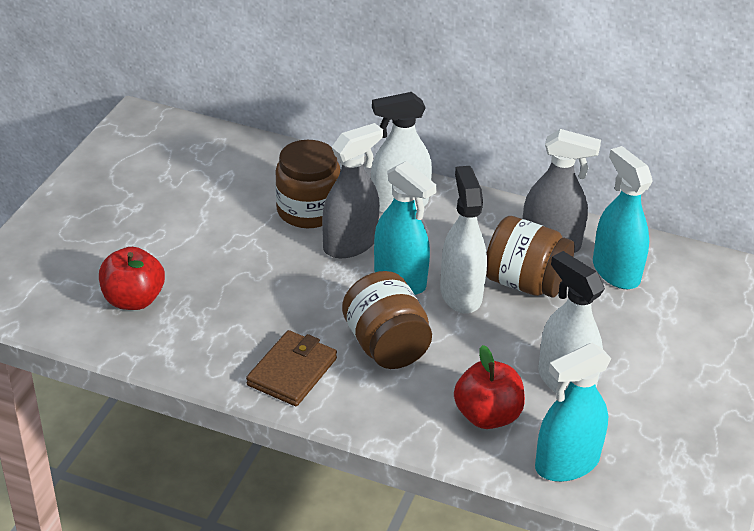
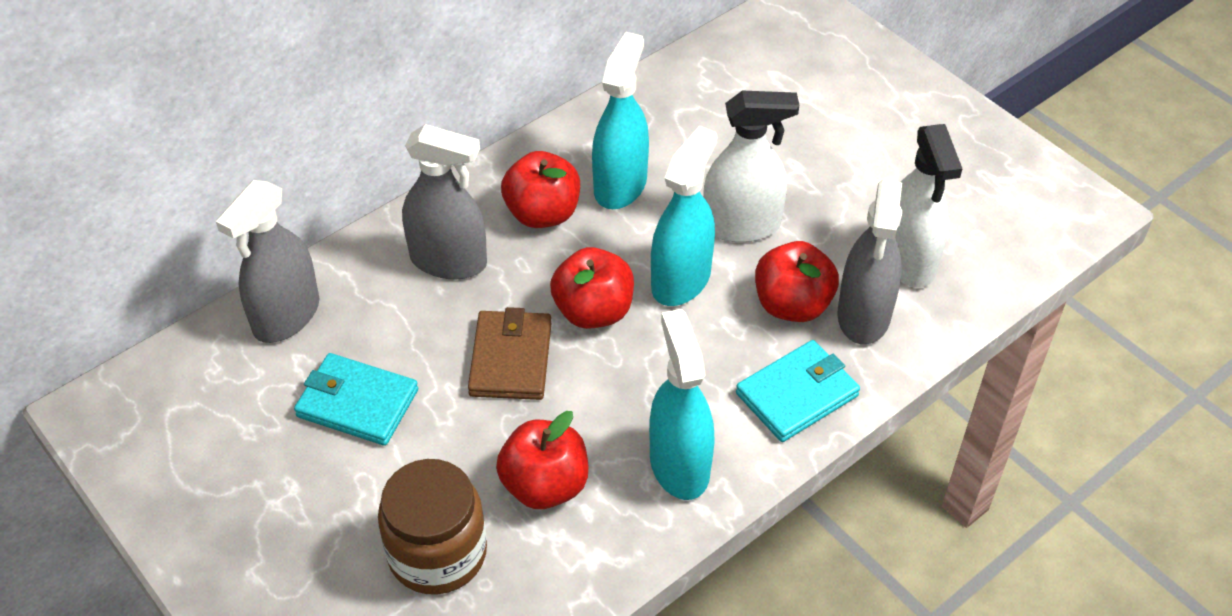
brown jar: 3 -> 1
grey spray bottle: 2 -> 3
red apple: 2 -> 4
turquoise wallet: 0 -> 2
white spray bottle: 3 -> 2

